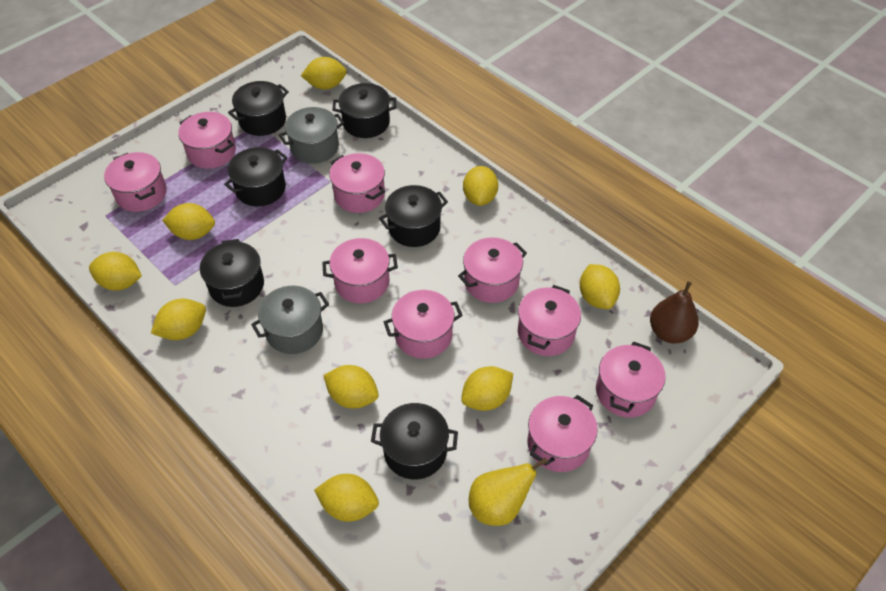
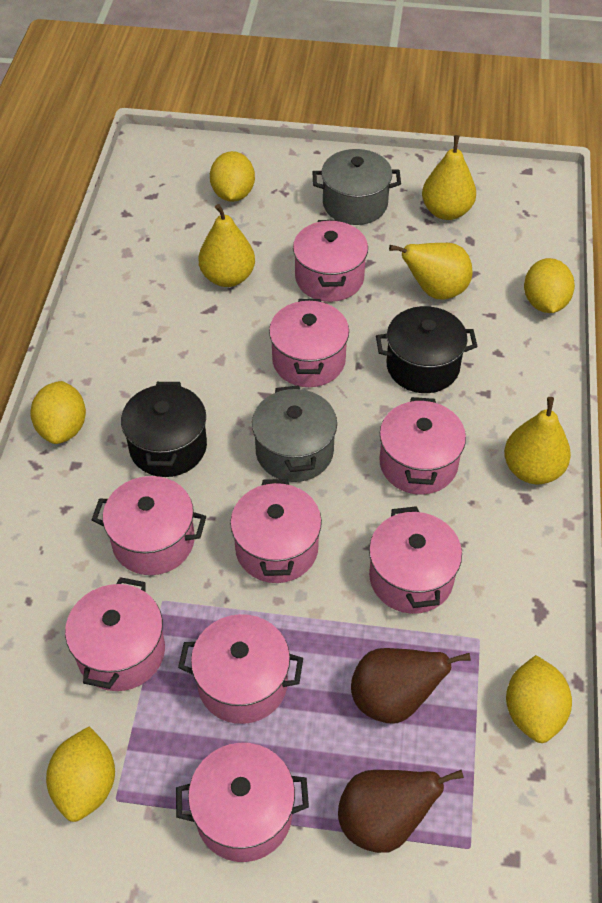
black pot: 6 -> 2
brown pear: 1 -> 2
yellow lemon: 9 -> 5
yellow pear: 1 -> 4

